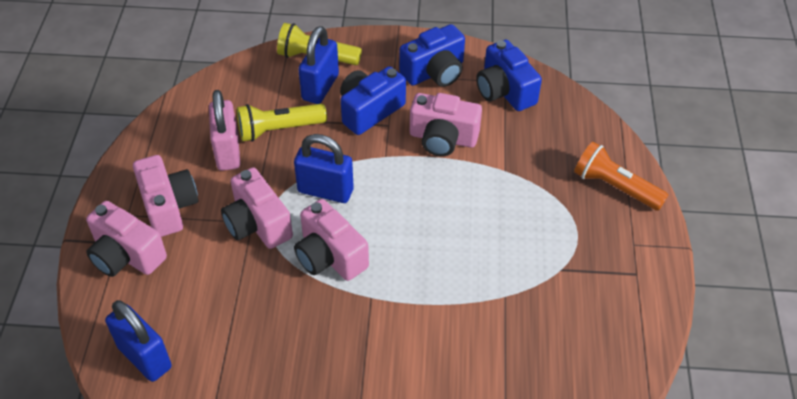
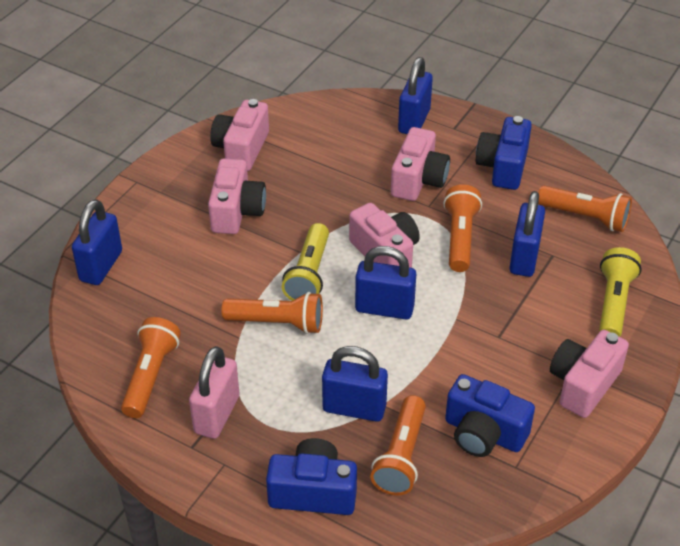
blue padlock: 3 -> 5
orange flashlight: 1 -> 5

